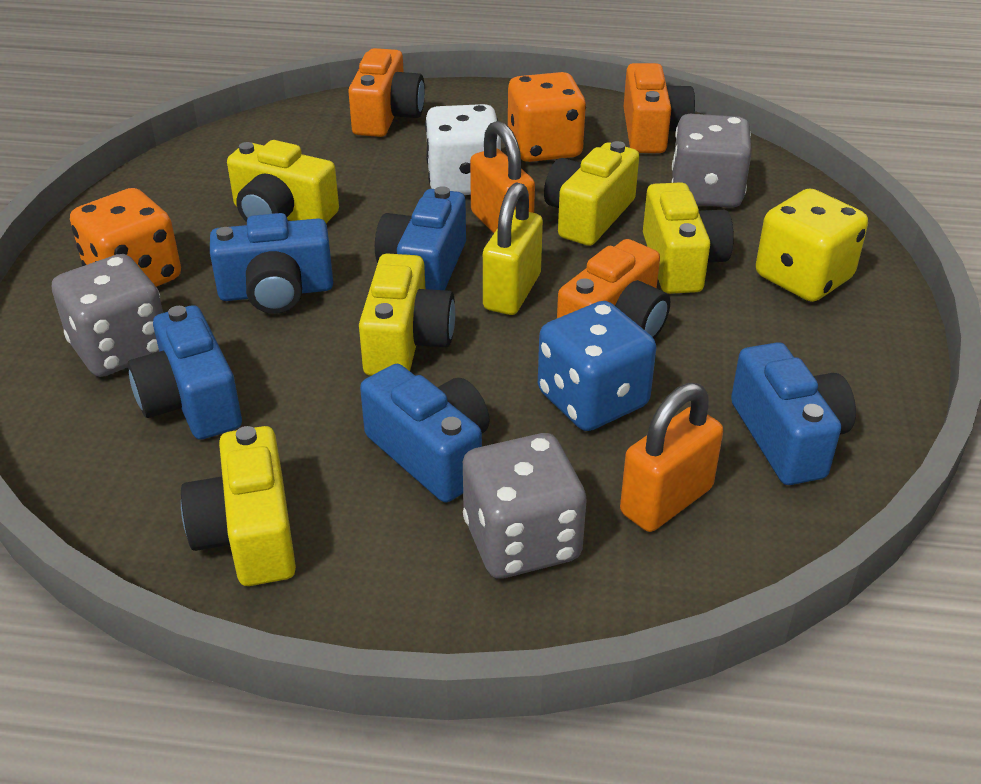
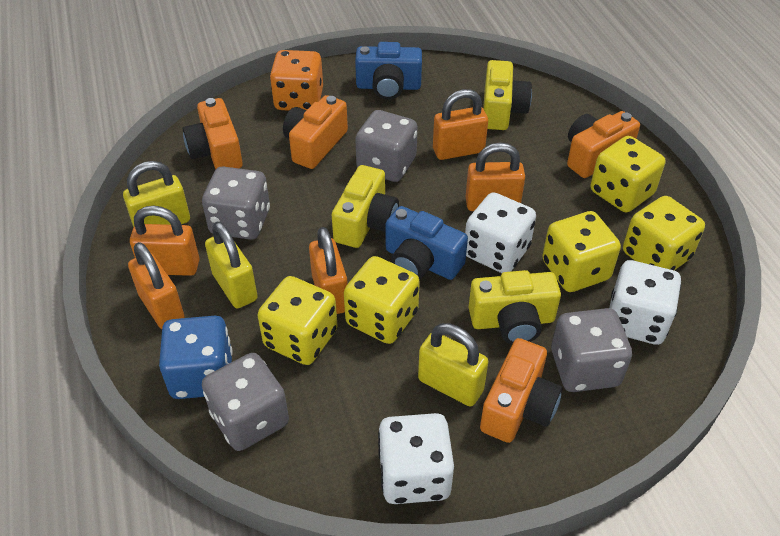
blue camera: 5 -> 2
grey dice: 3 -> 4
orange camera: 3 -> 4
orange dice: 2 -> 1
orange padlock: 2 -> 5
white dice: 1 -> 3
yellow camera: 5 -> 3
yellow dice: 1 -> 5
yellow padlock: 1 -> 3

